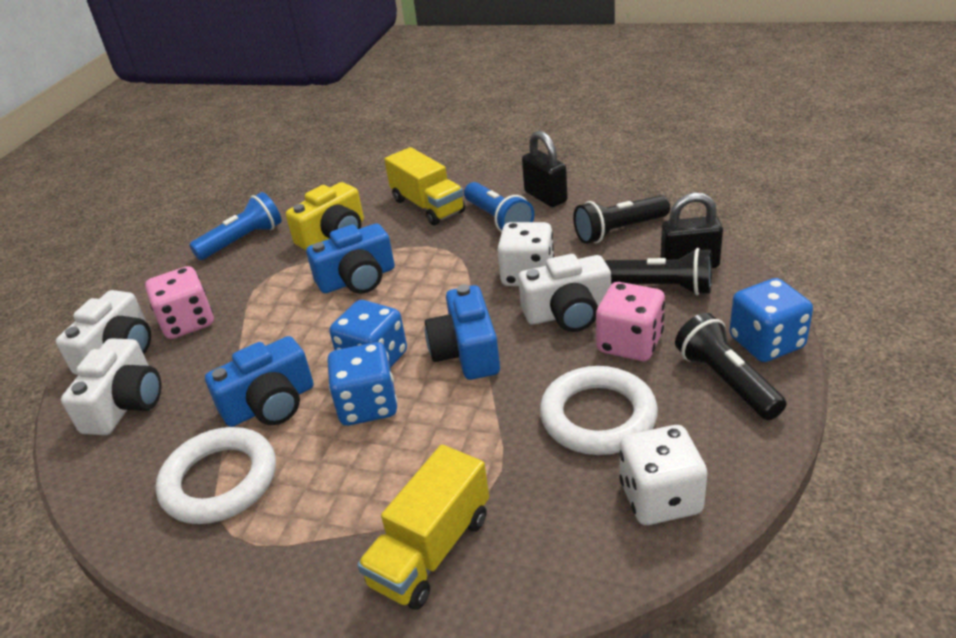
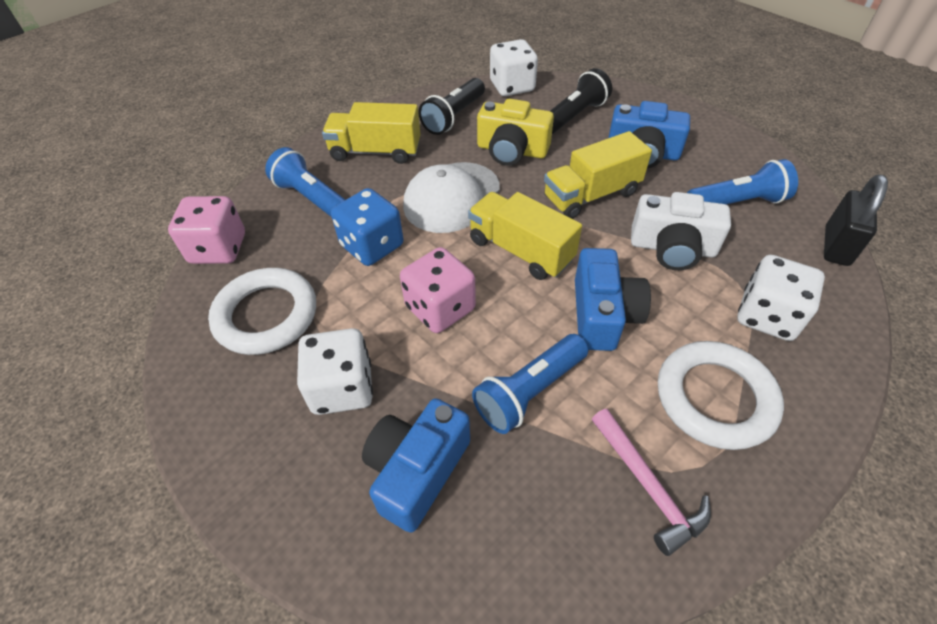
black flashlight: 3 -> 2
black padlock: 2 -> 1
blue dice: 3 -> 1
blue flashlight: 2 -> 3
pink hammer: 0 -> 1
white camera: 3 -> 1
white cap: 0 -> 1
white dice: 2 -> 3
yellow truck: 2 -> 3

